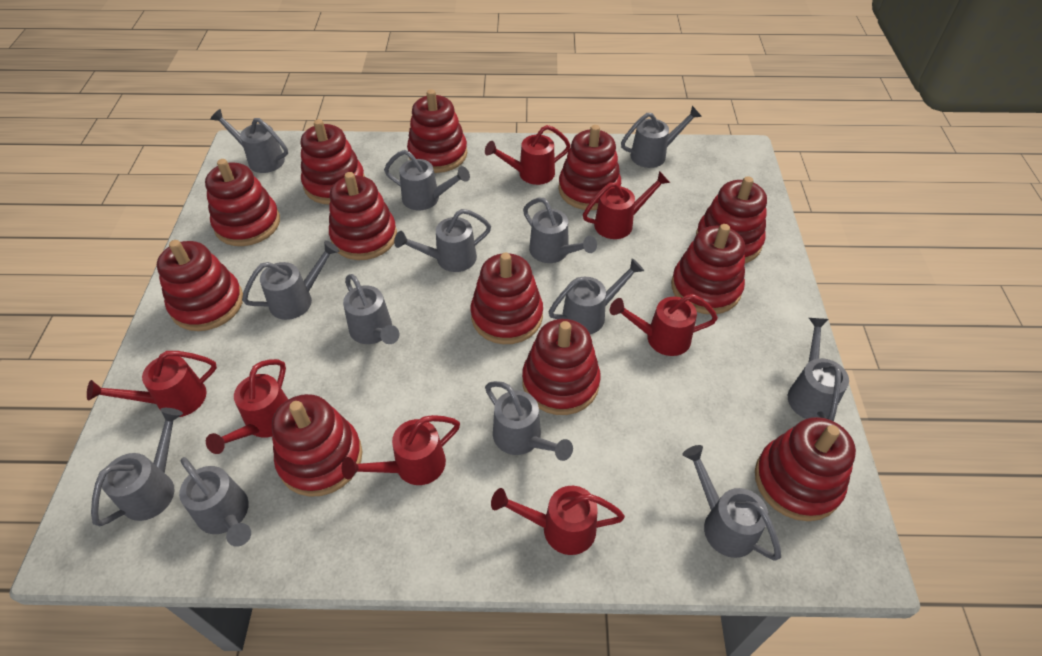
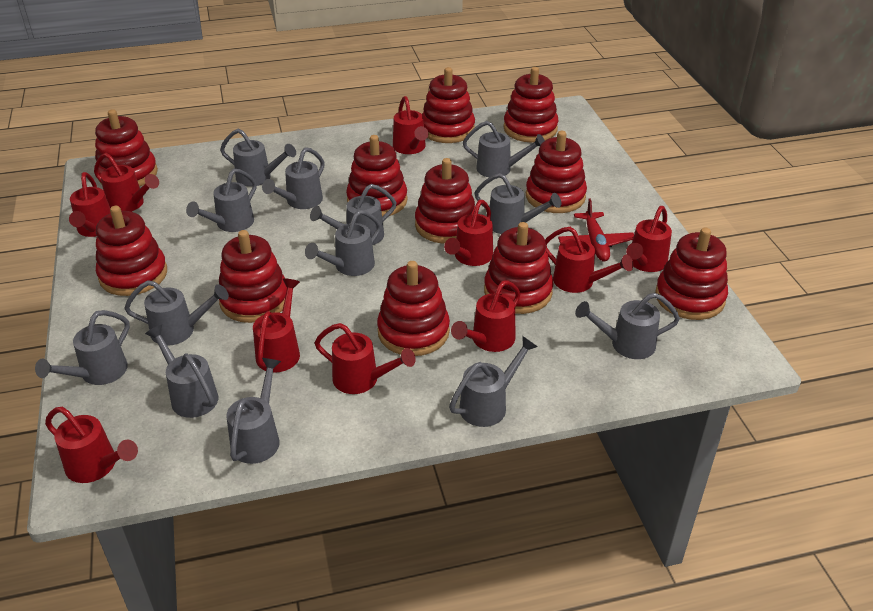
red plane: 0 -> 1
red stacking toy: 12 -> 11
red watering can: 7 -> 10

